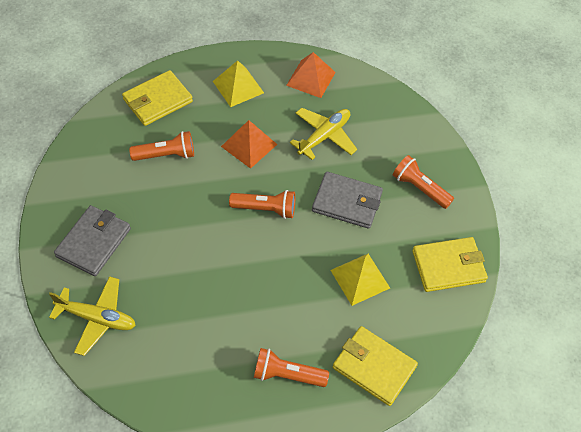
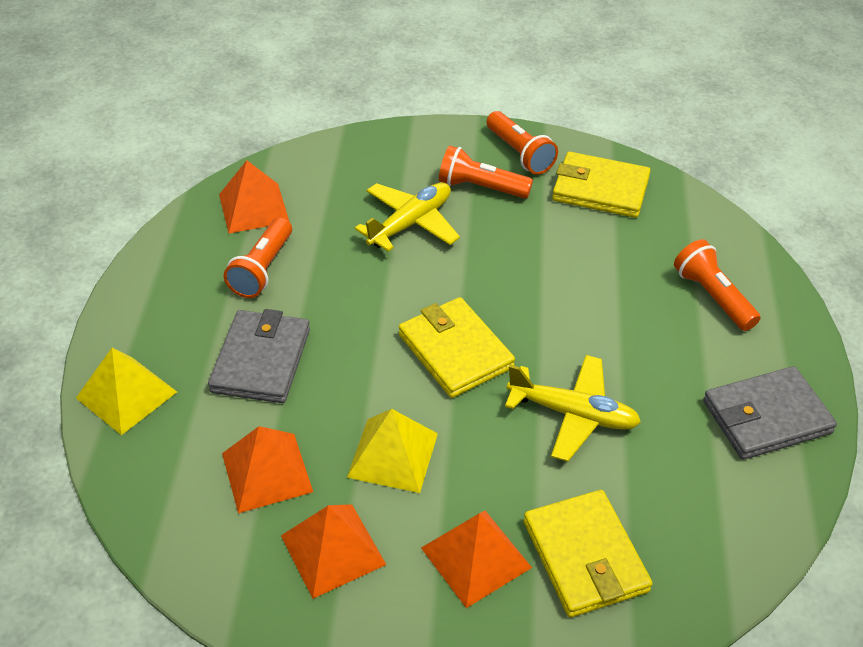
orange pyramid: 2 -> 4

